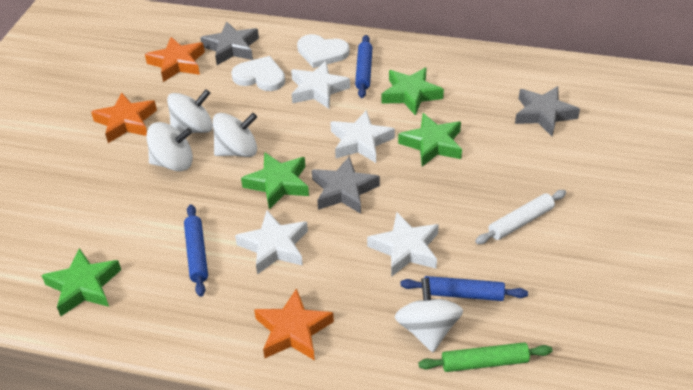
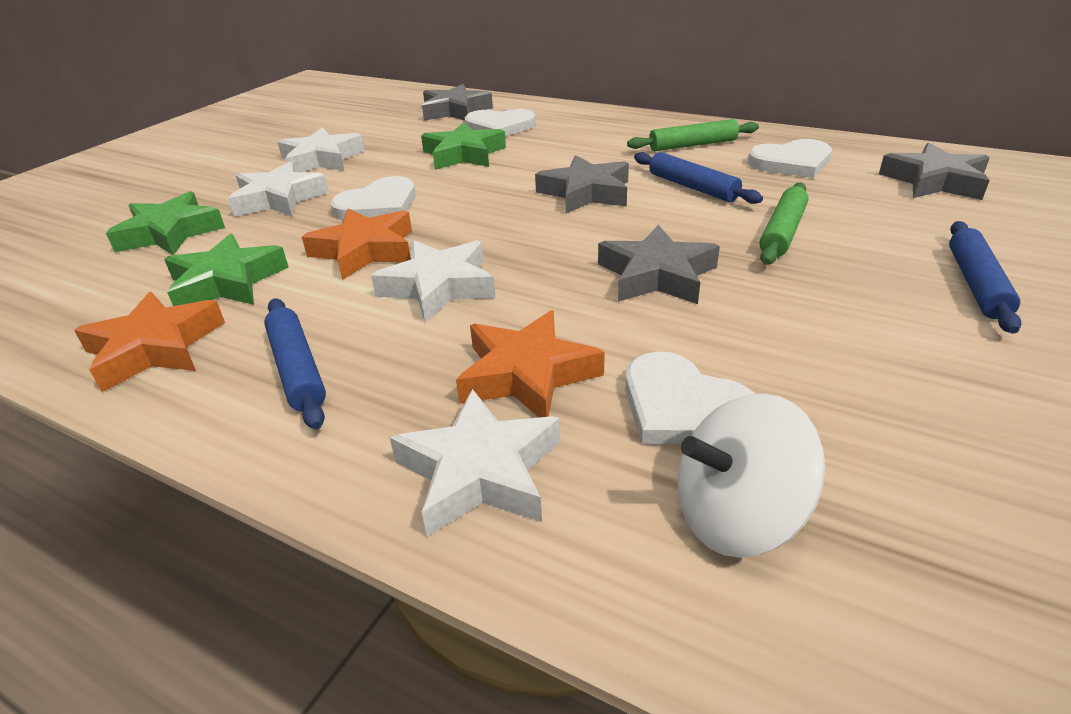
green rolling pin: 1 -> 2
green star: 4 -> 3
grey star: 3 -> 4
white heart: 2 -> 4
white rolling pin: 1 -> 0
white spinning top: 4 -> 1

